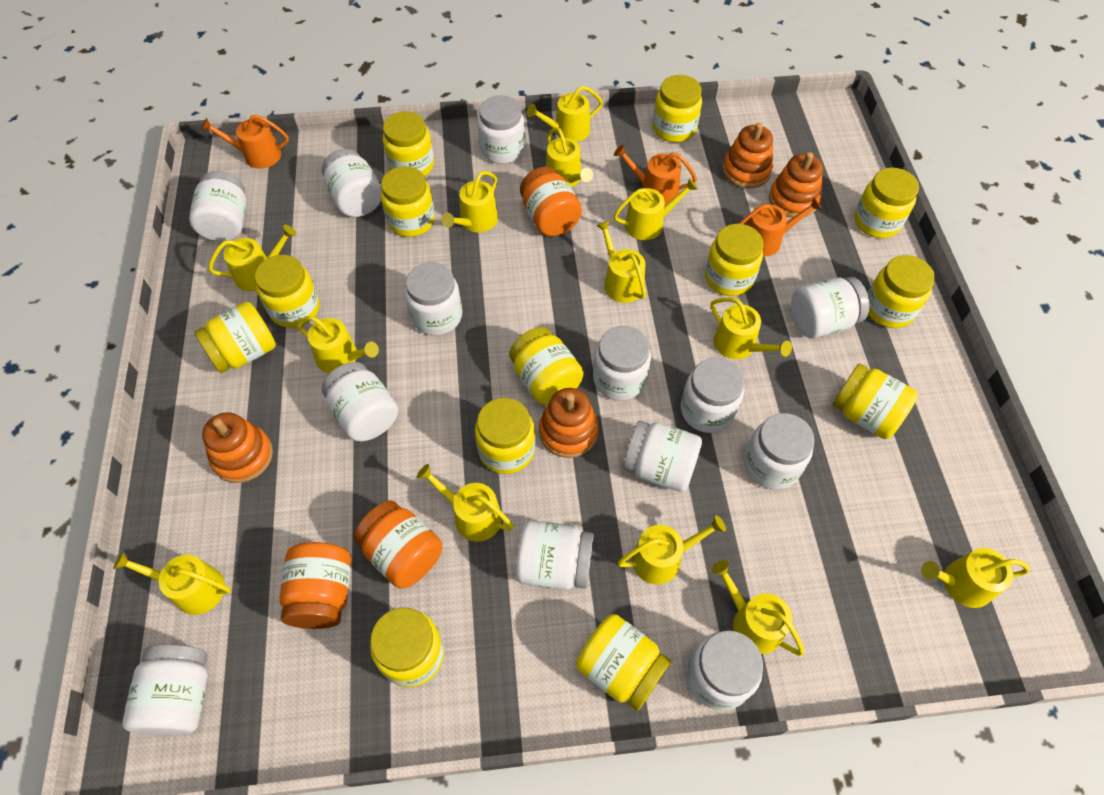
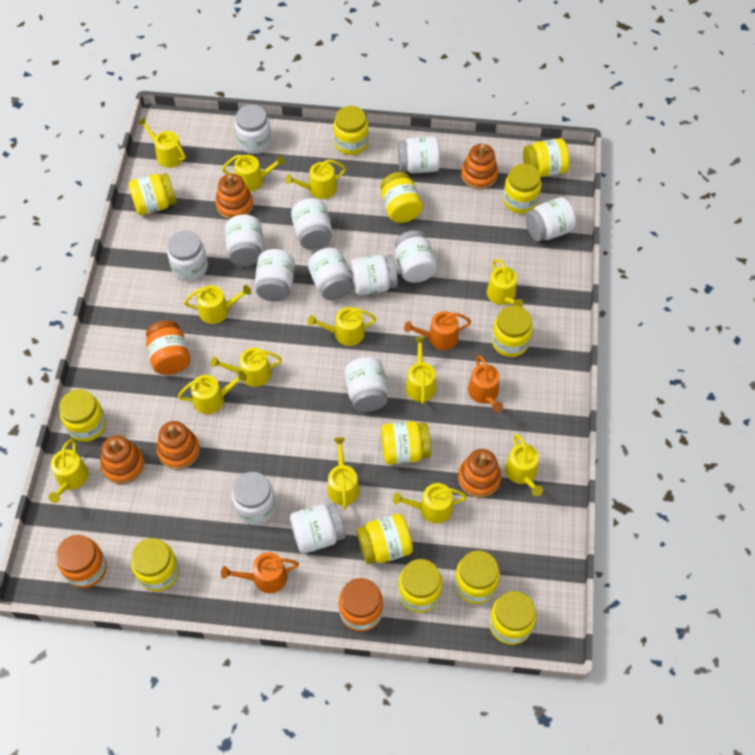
orange stacking toy: 4 -> 5

